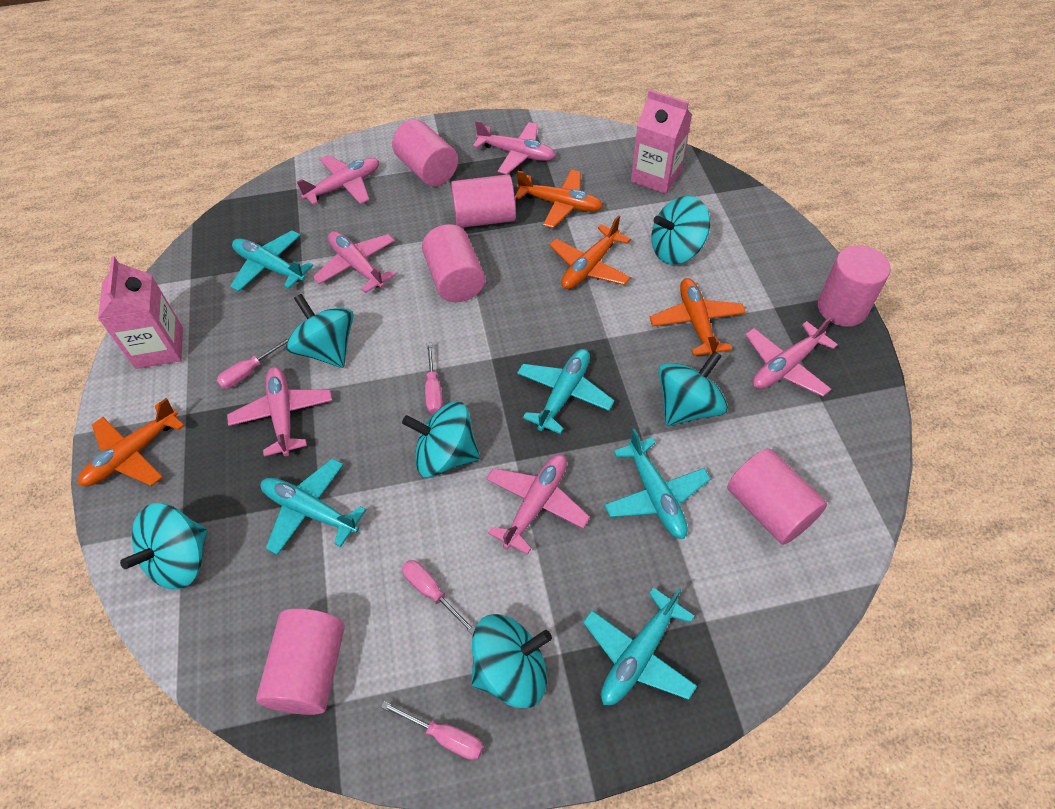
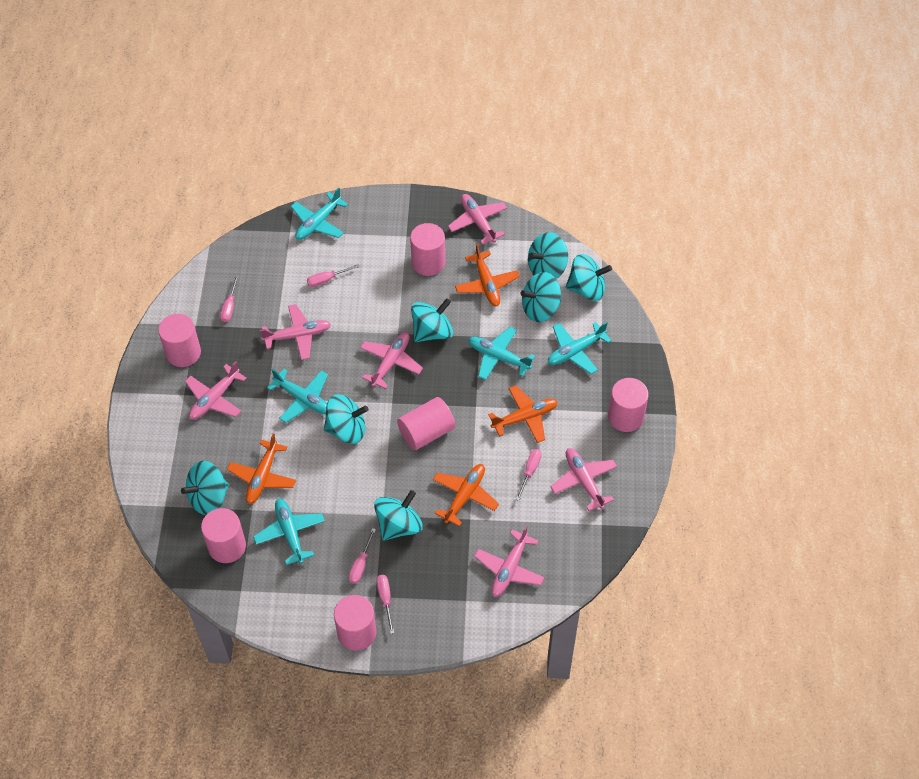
pink carton: 2 -> 0
pink screwdriver: 4 -> 5
turquoise spinning top: 6 -> 7

